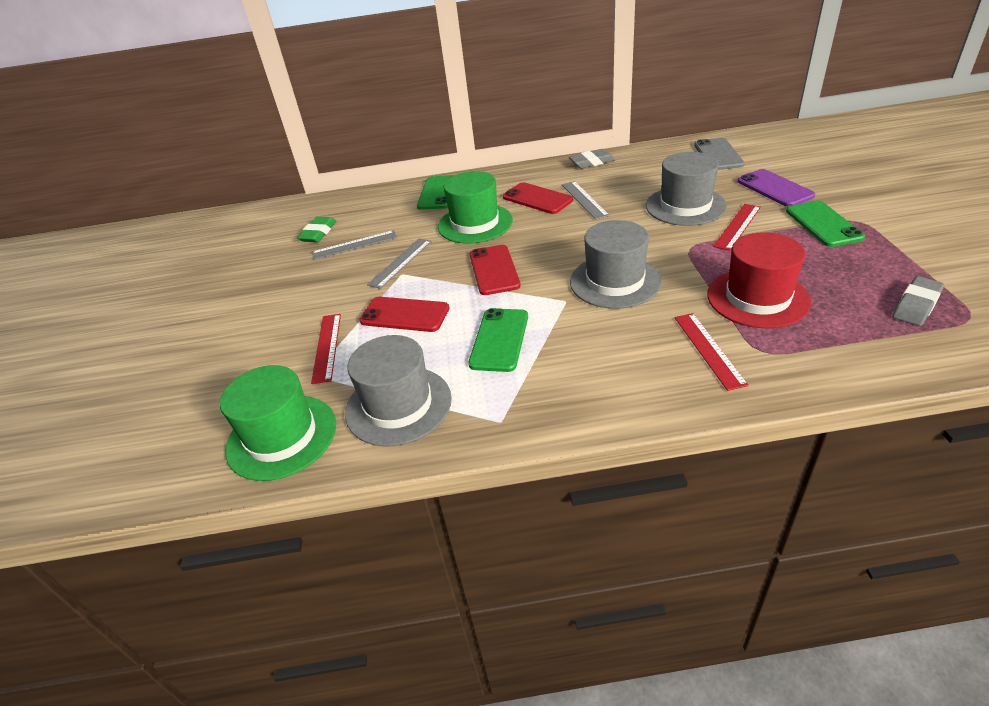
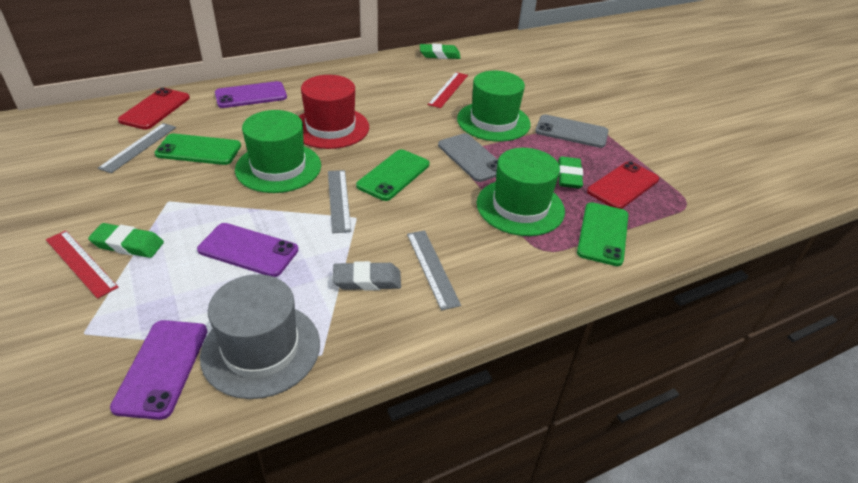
green eraser: 1 -> 3
green hat: 2 -> 3
grey eraser: 2 -> 1
grey hat: 3 -> 1
grey phone: 1 -> 2
purple phone: 1 -> 3
red phone: 3 -> 2
red ruler: 3 -> 2

